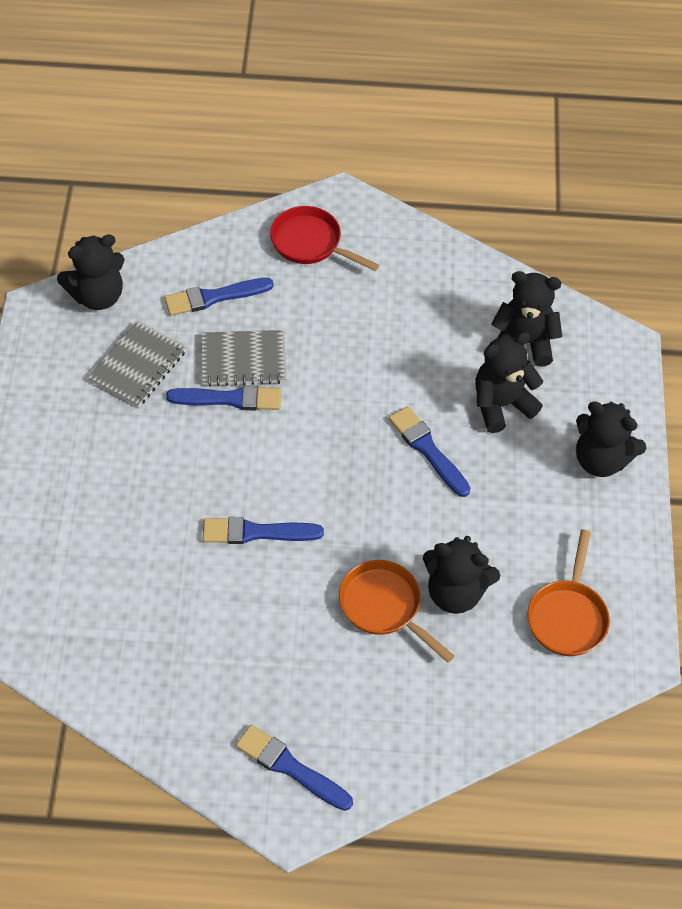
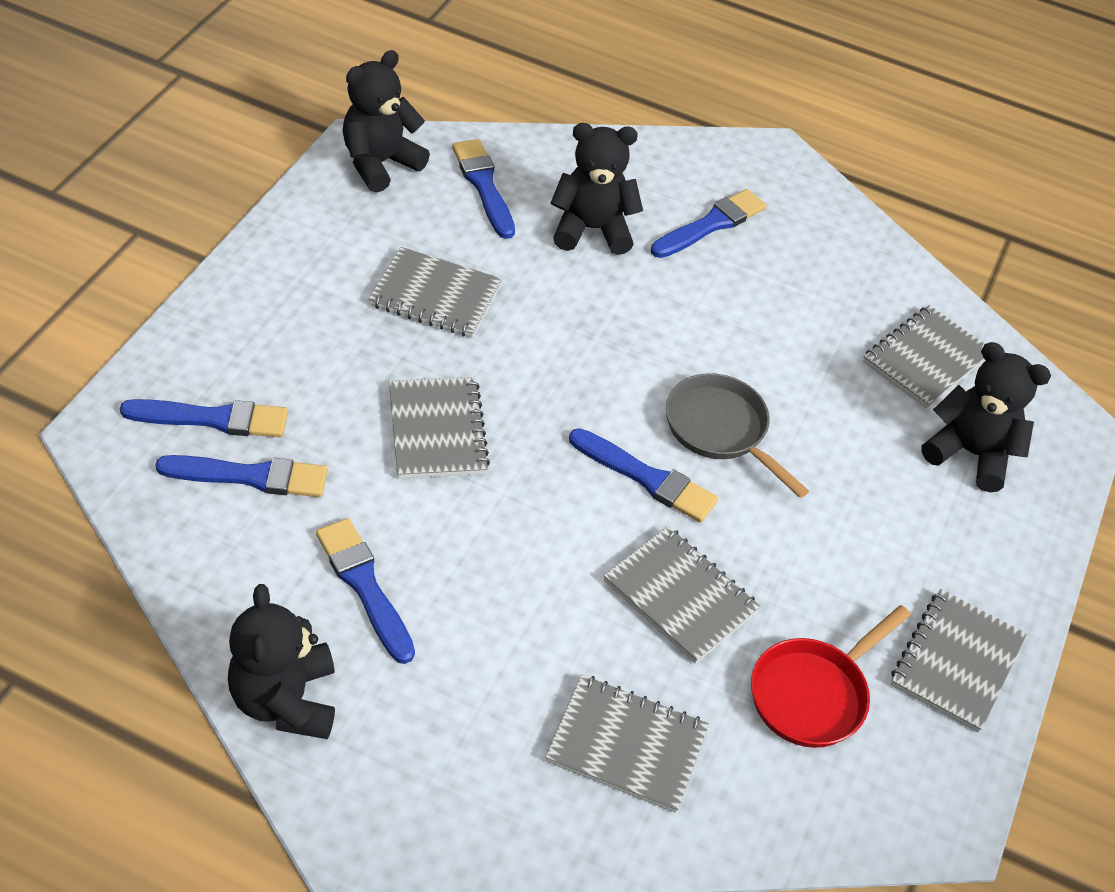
black teddy bear: 5 -> 4
blue brush: 5 -> 6
grey notebook: 2 -> 6
grey pan: 0 -> 1
orange pan: 2 -> 0

